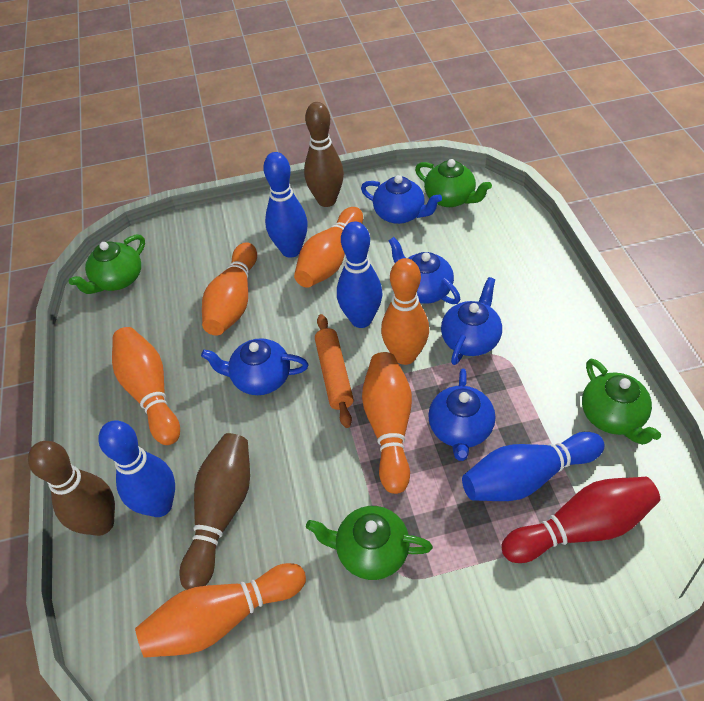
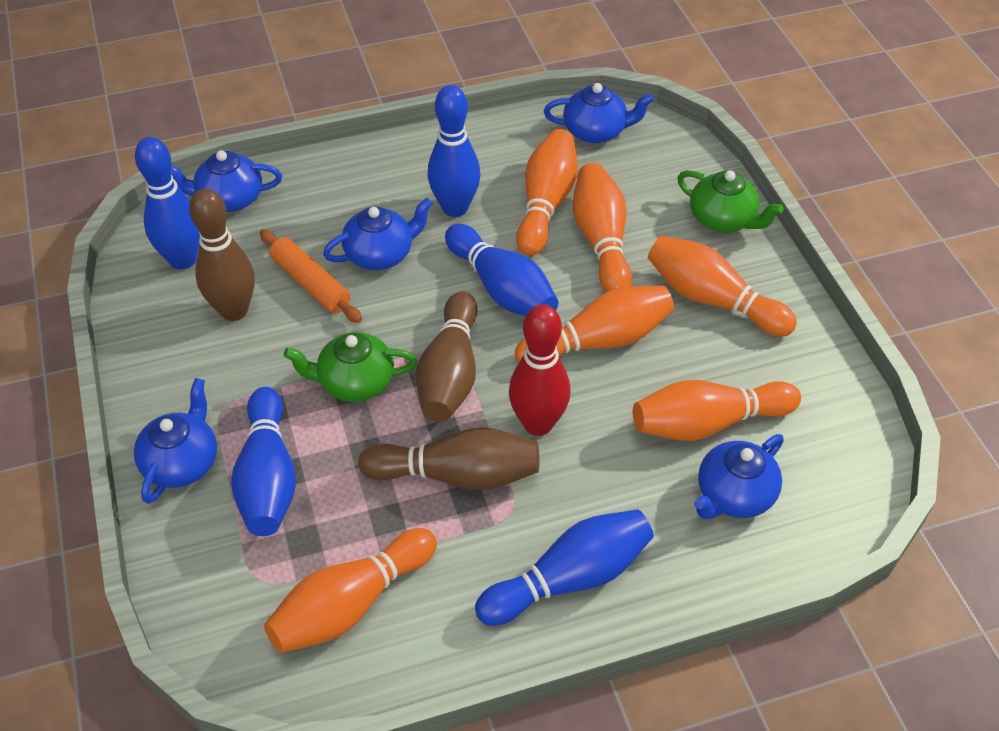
blue bowling pin: 4 -> 5
green teapot: 4 -> 2

